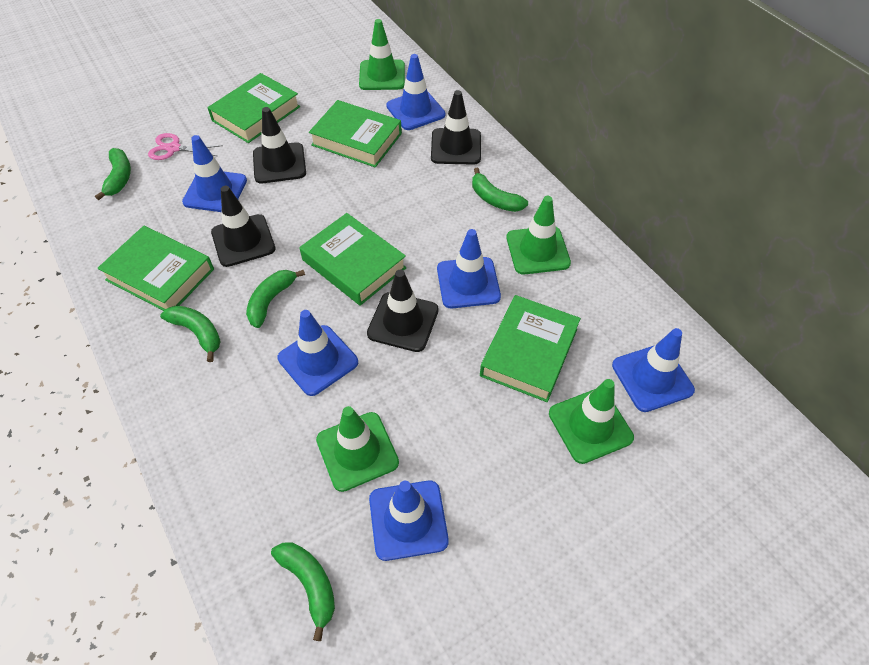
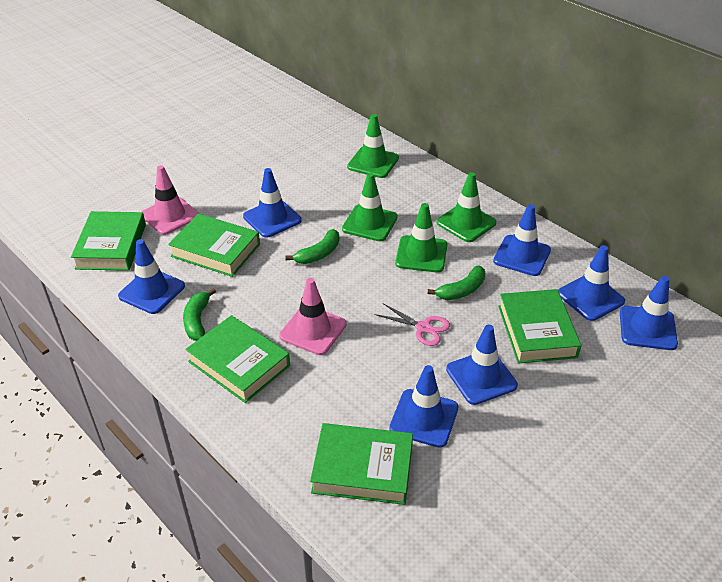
black traffic cone: 4 -> 0
blue traffic cone: 6 -> 7
green banana: 5 -> 3
pink traffic cone: 0 -> 2

